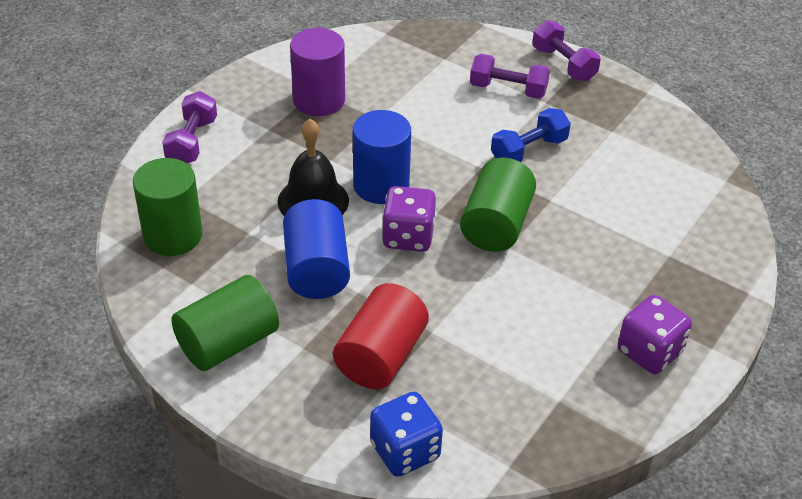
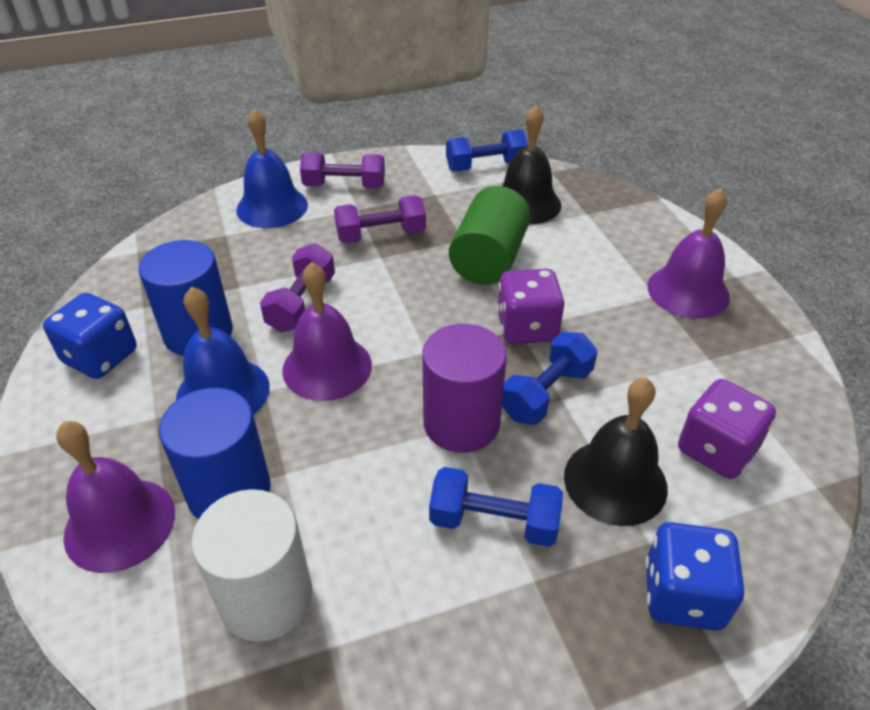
black bell: 1 -> 2
blue bell: 0 -> 2
blue dice: 1 -> 2
blue dumbbell: 1 -> 3
green cylinder: 3 -> 1
purple bell: 0 -> 3
red cylinder: 1 -> 0
white cylinder: 0 -> 1

